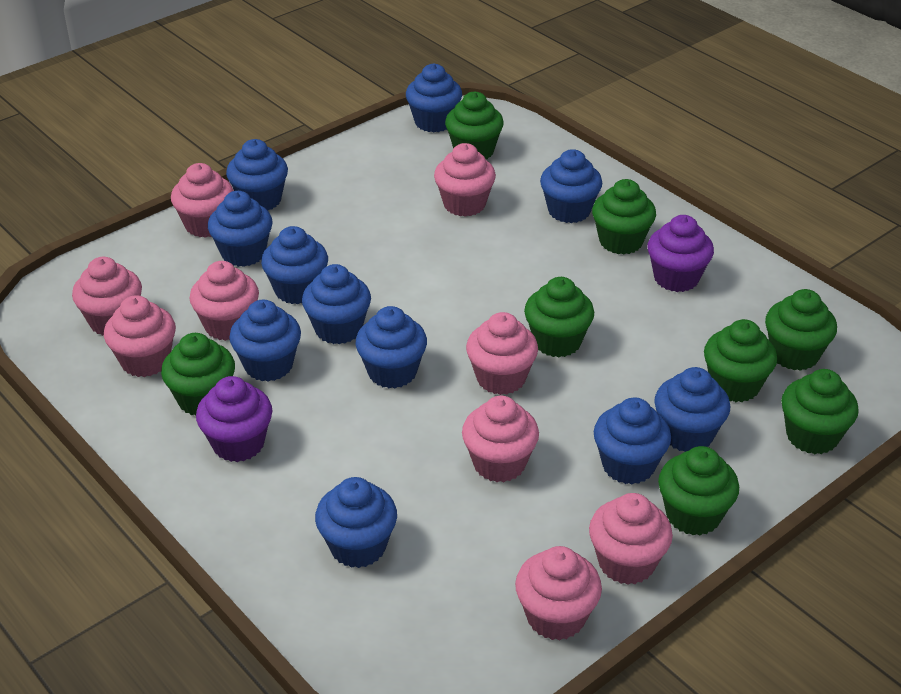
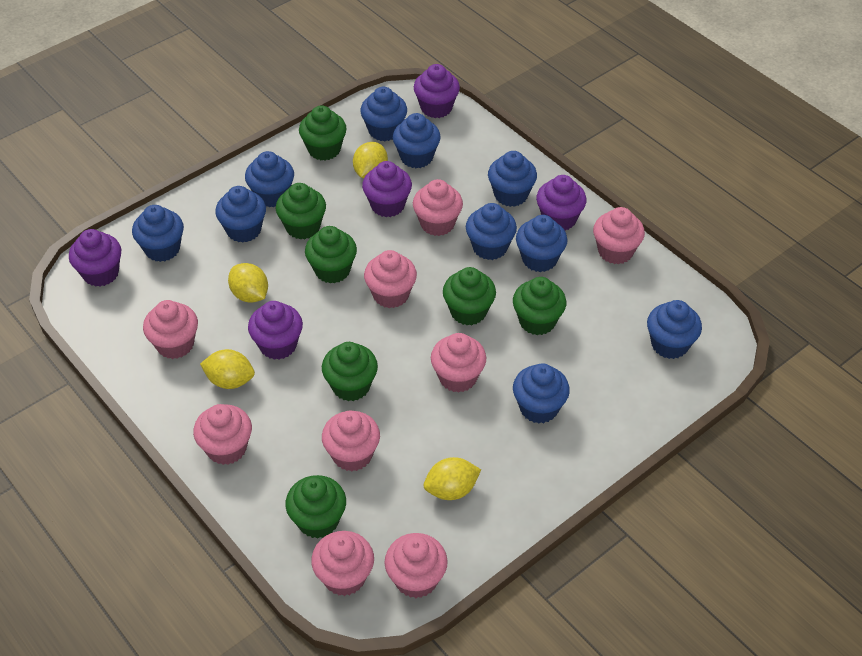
blue cupcake: 11 -> 10
green cupcake: 8 -> 7
purple cupcake: 2 -> 5
yellow lemon: 0 -> 4

